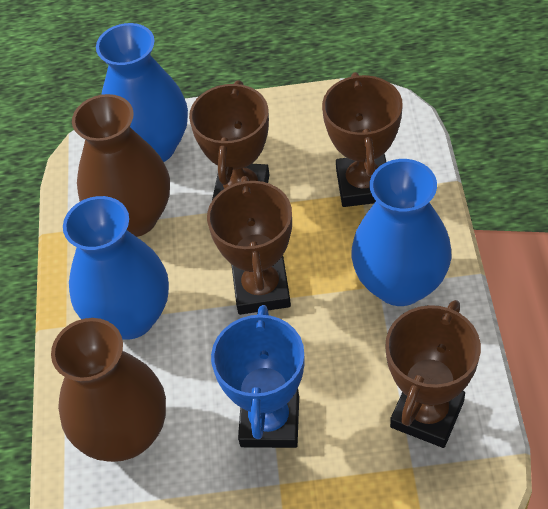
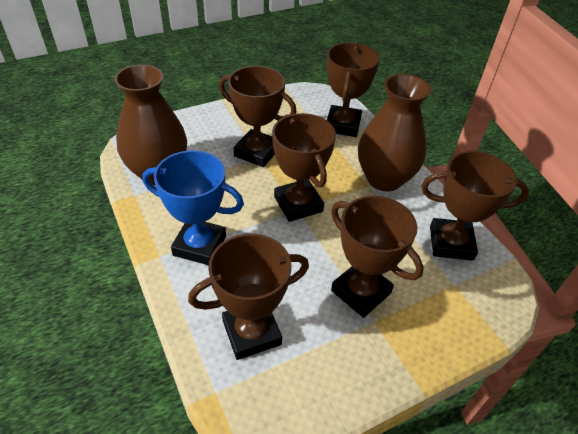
blue vase: 3 -> 0
brown trophy: 4 -> 6

